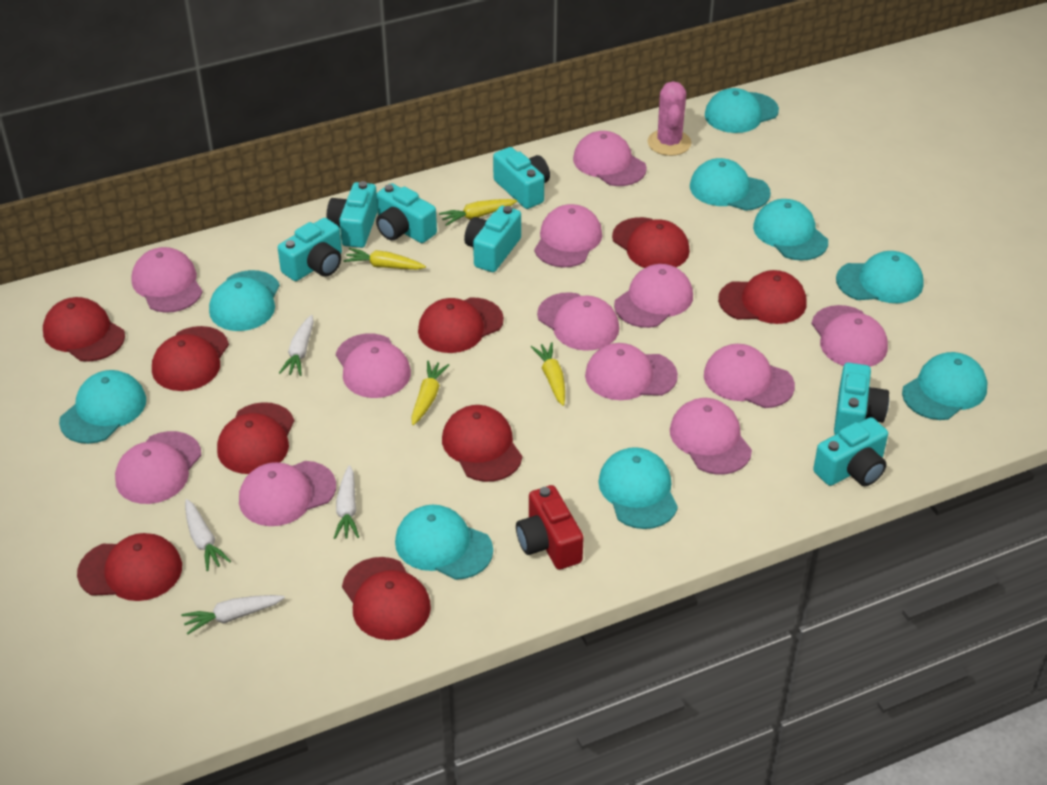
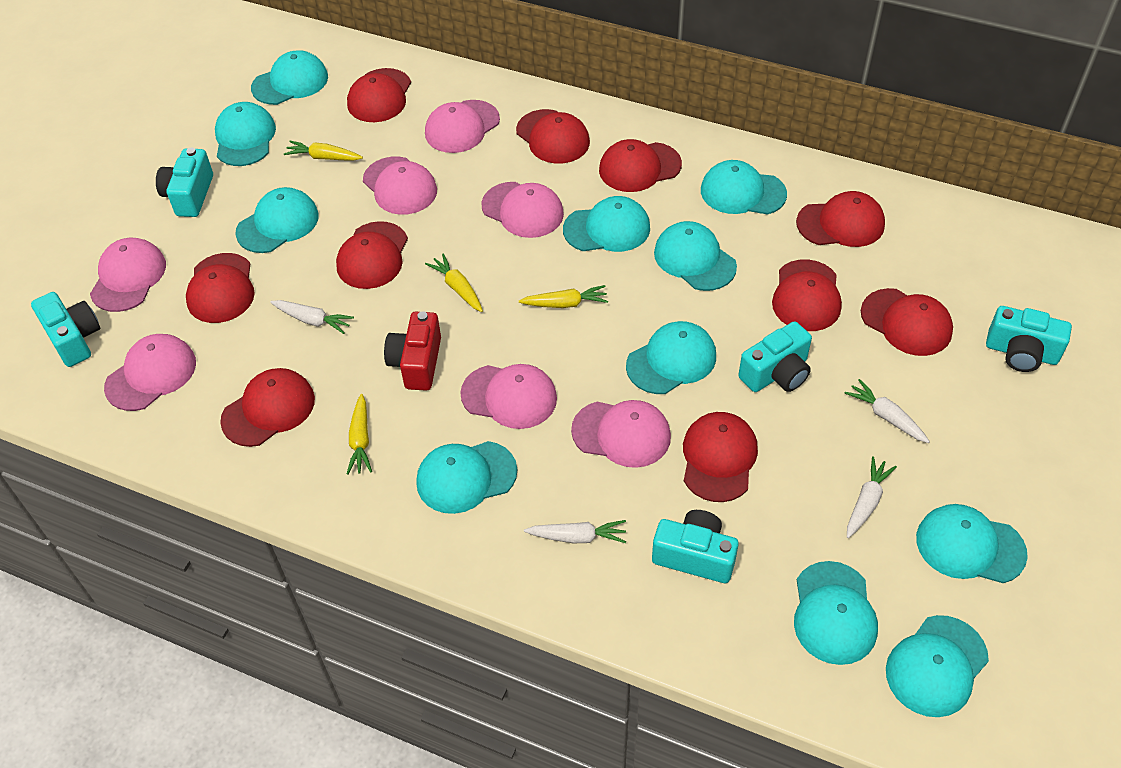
pink cactus: 1 -> 0
pink cap: 12 -> 7
red cap: 9 -> 10
turquoise camera: 7 -> 5
turquoise cap: 9 -> 11

